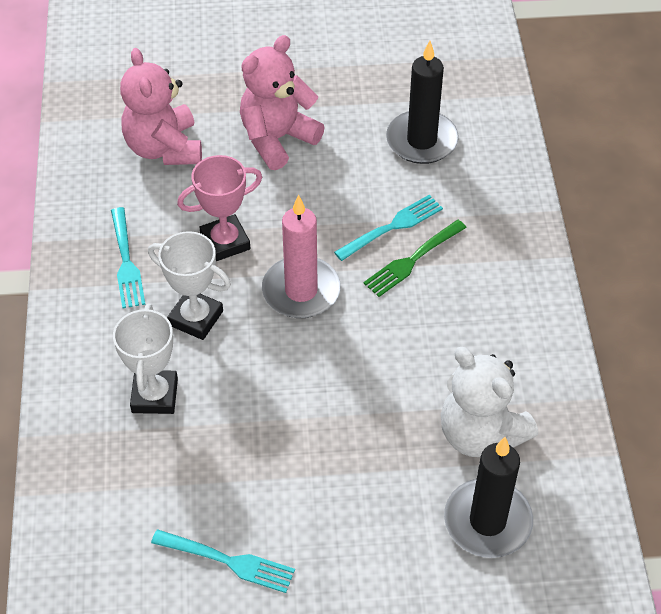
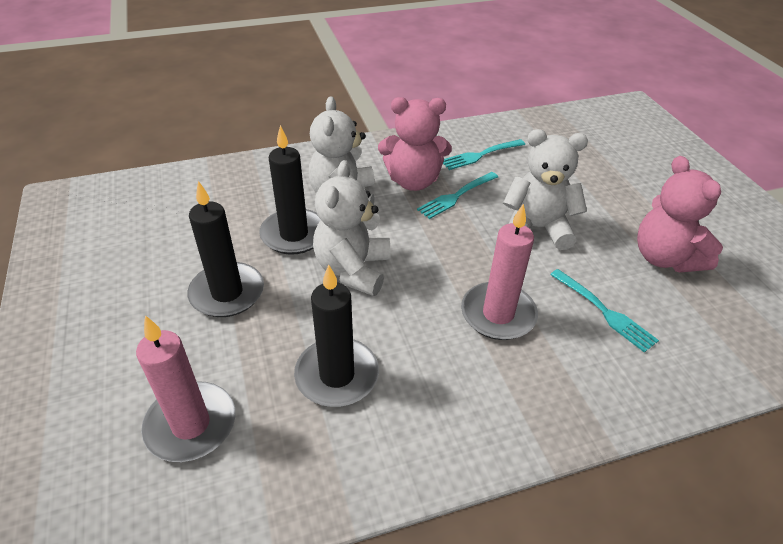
black candle: 2 -> 3
green fork: 1 -> 0
pink candle: 1 -> 2
pink trophy: 1 -> 0
white teddy bear: 1 -> 3
white trophy: 2 -> 0

